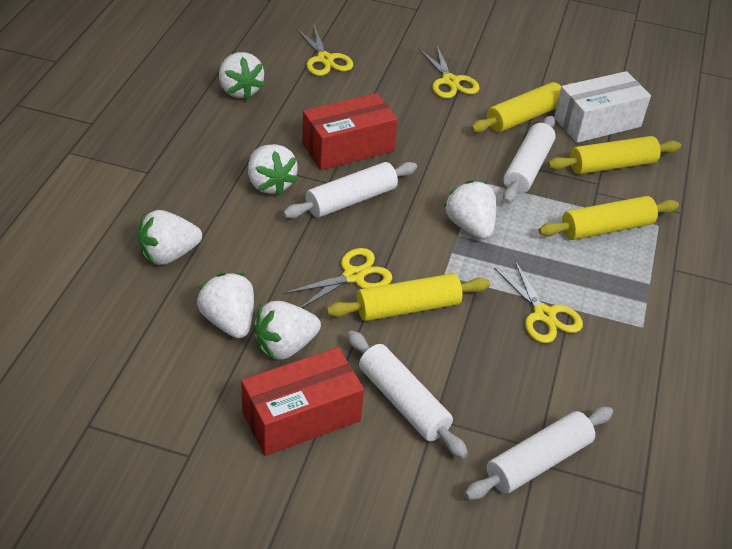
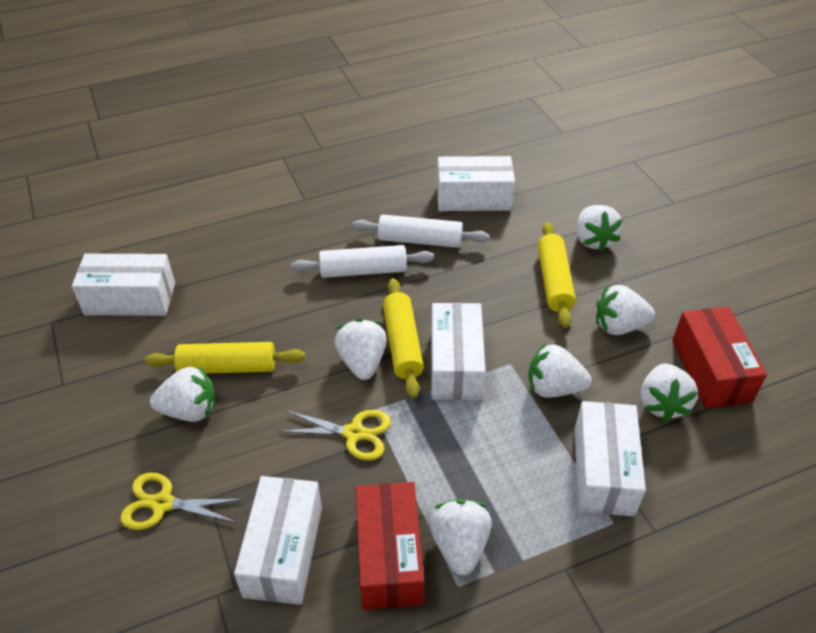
white box: 1 -> 5
white rolling pin: 4 -> 2
white strawberry: 6 -> 7
yellow rolling pin: 4 -> 3
yellow scissors: 4 -> 2

